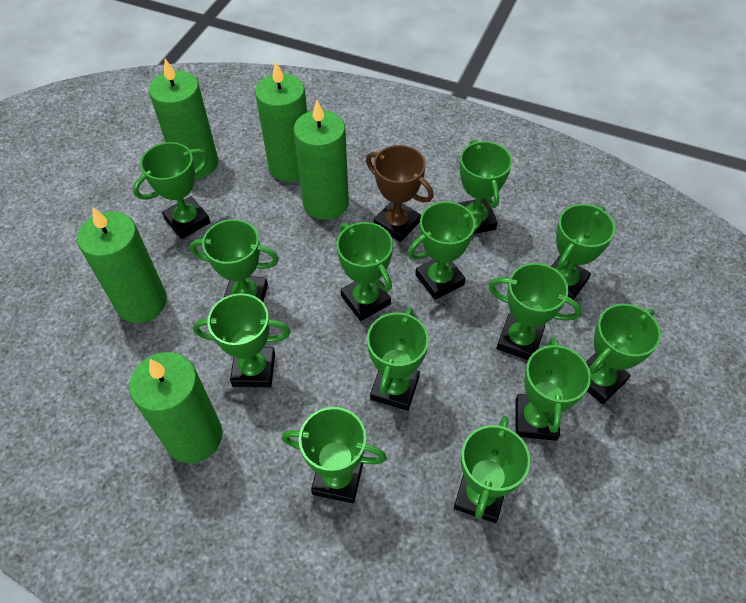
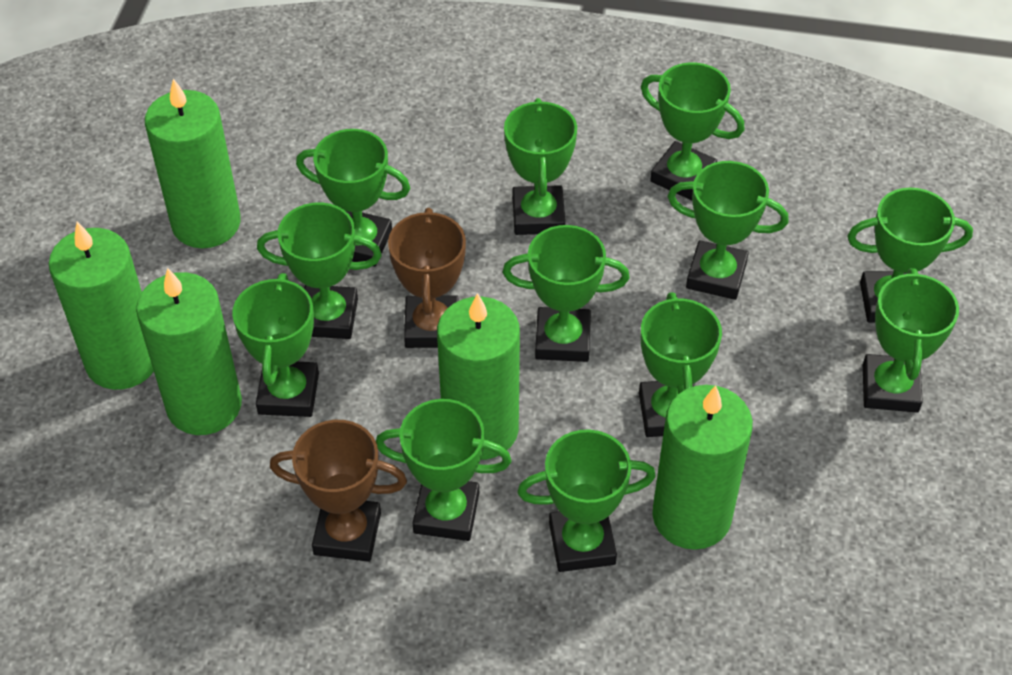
brown trophy: 1 -> 2
green trophy: 13 -> 12

